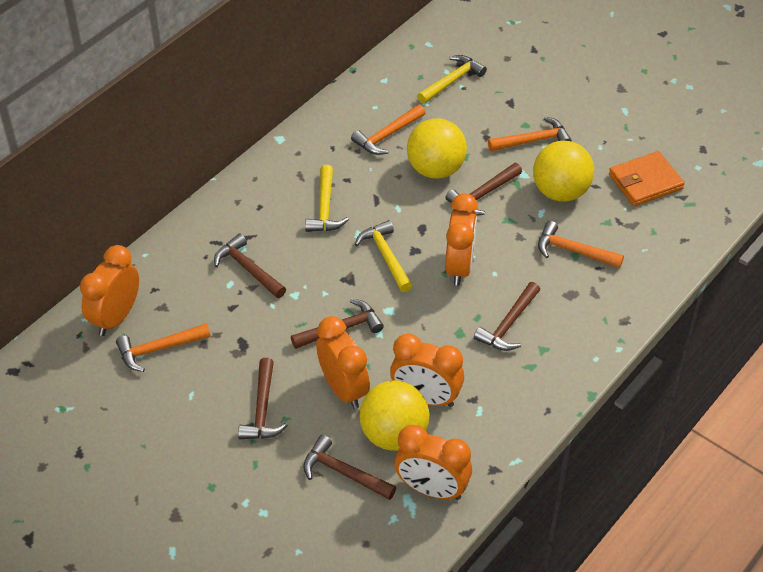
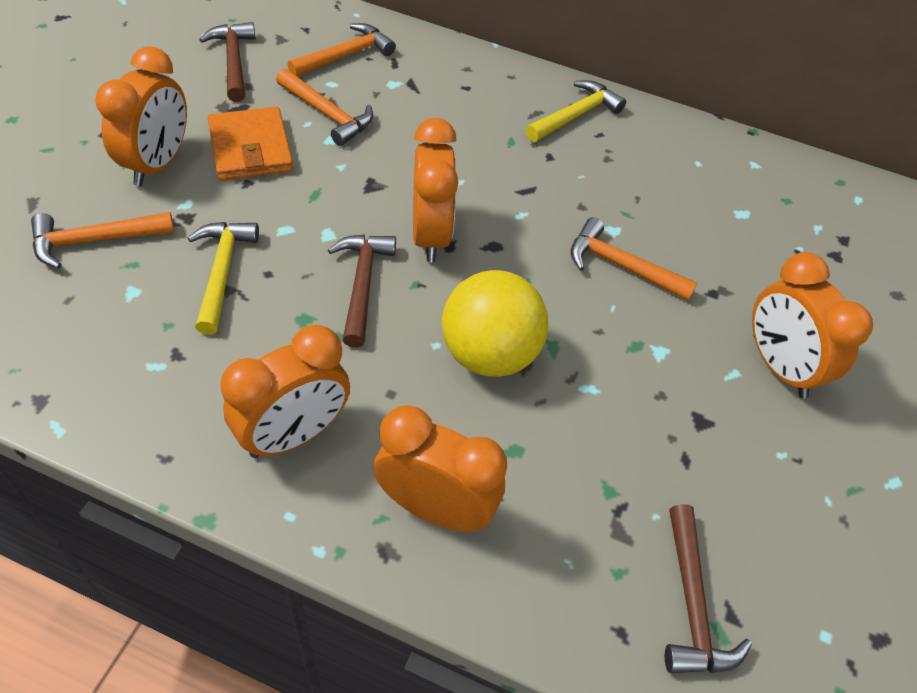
brown hammer: 6 -> 3
yellow ball: 3 -> 1
yellow hammer: 3 -> 2

